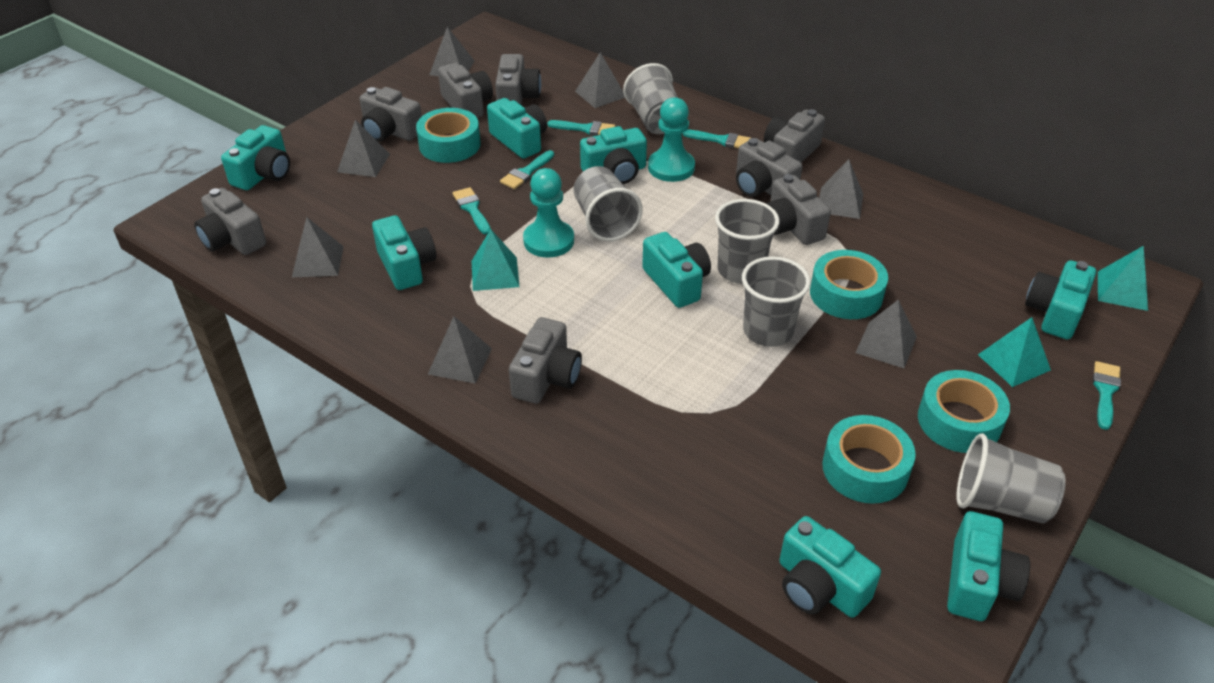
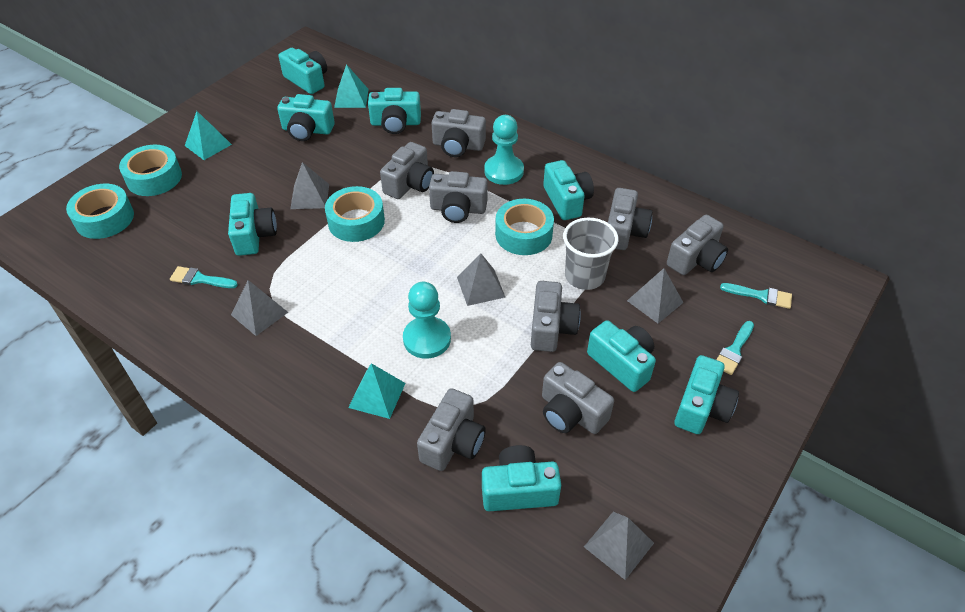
grey cup: 5 -> 1
grey pyramid: 7 -> 5
turquoise brush: 5 -> 3

